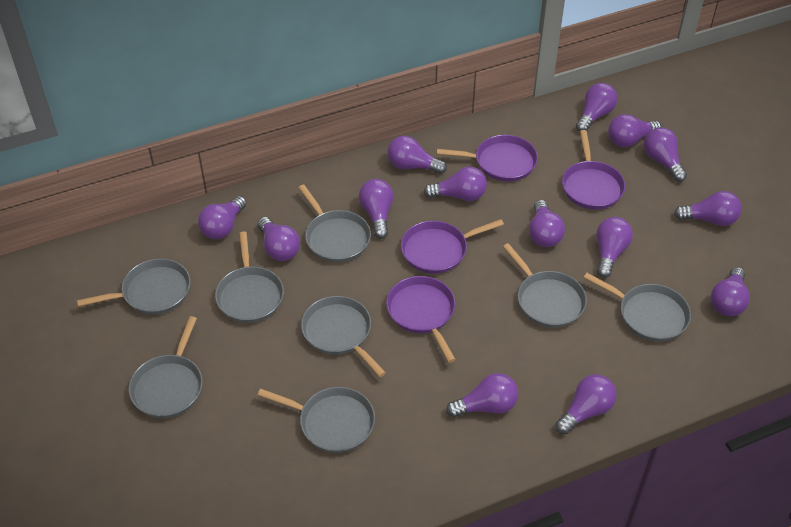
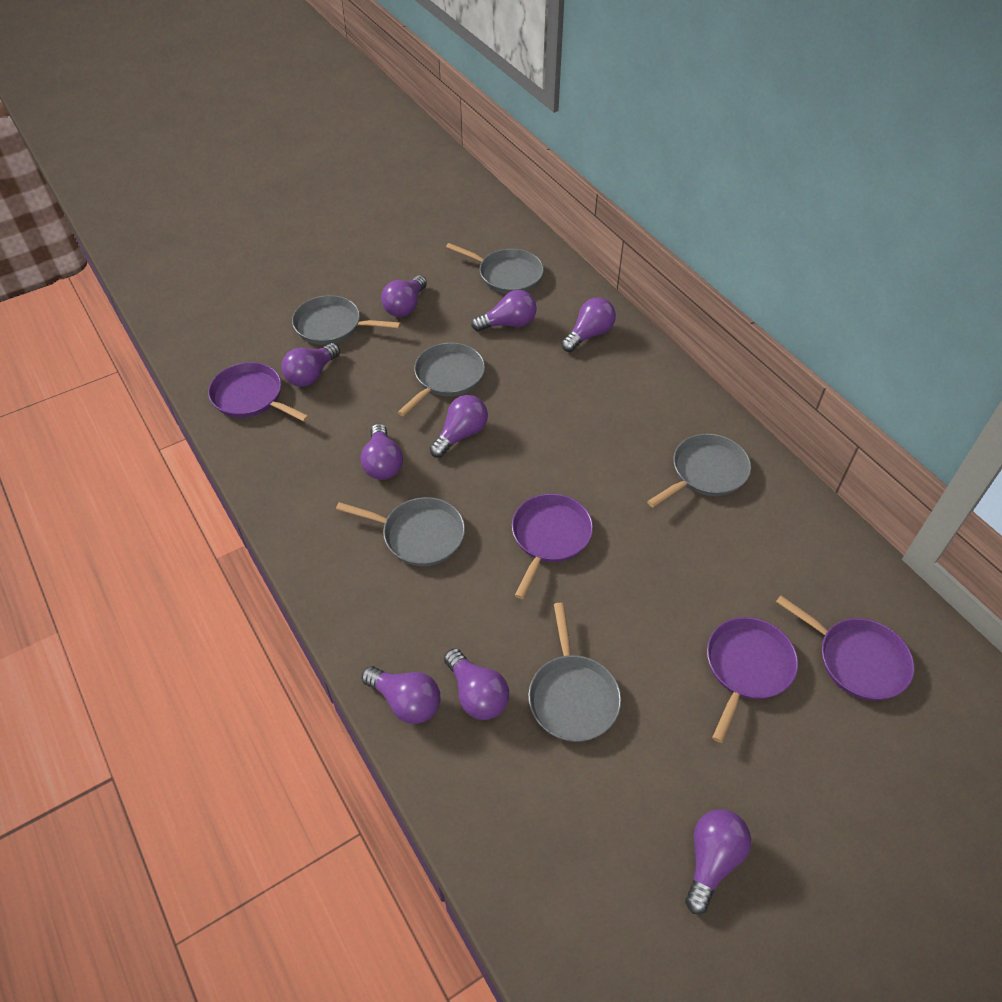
grey pan: 8 -> 6
purple light bulb: 14 -> 9

